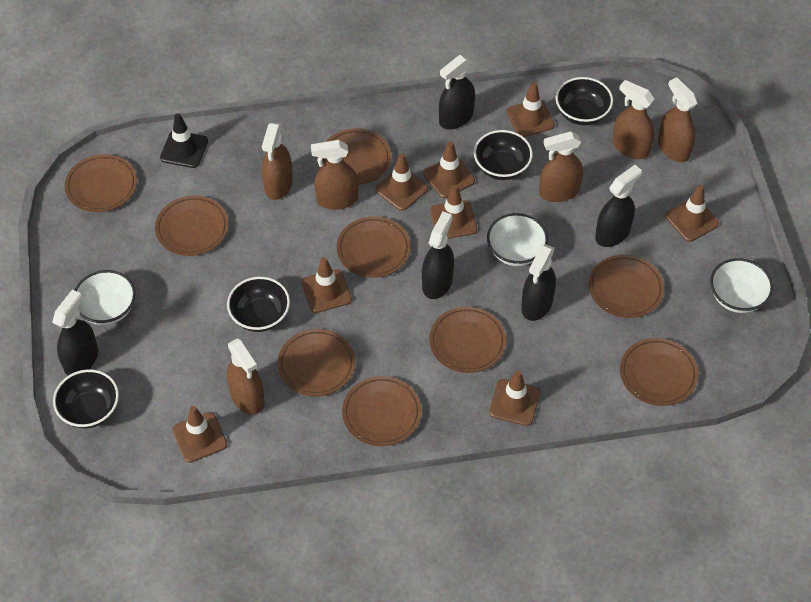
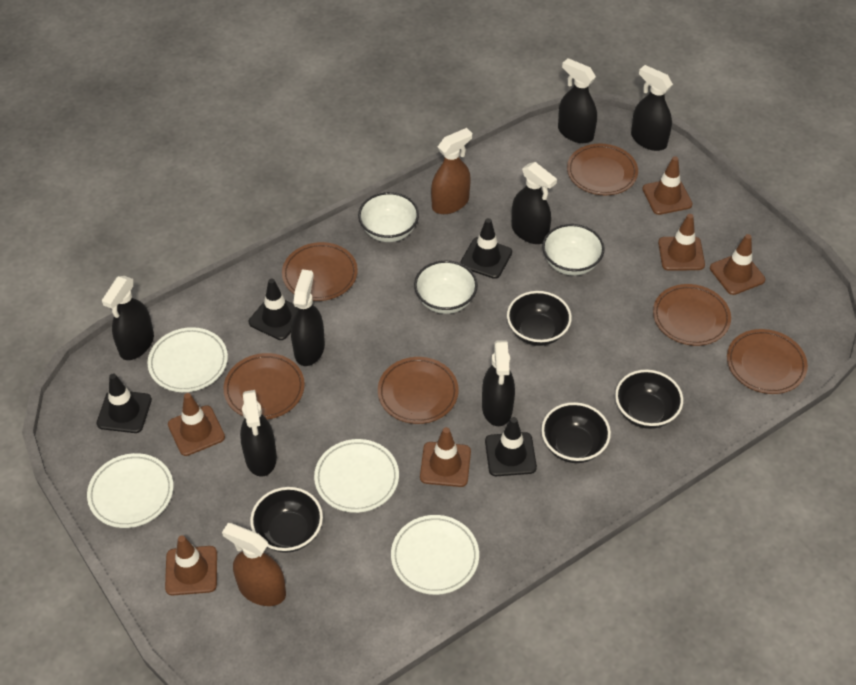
black spray bottle: 5 -> 7
black traffic cone: 1 -> 4
brown plate: 9 -> 6
brown spray bottle: 6 -> 2
brown traffic cone: 8 -> 6
white plate: 0 -> 4

